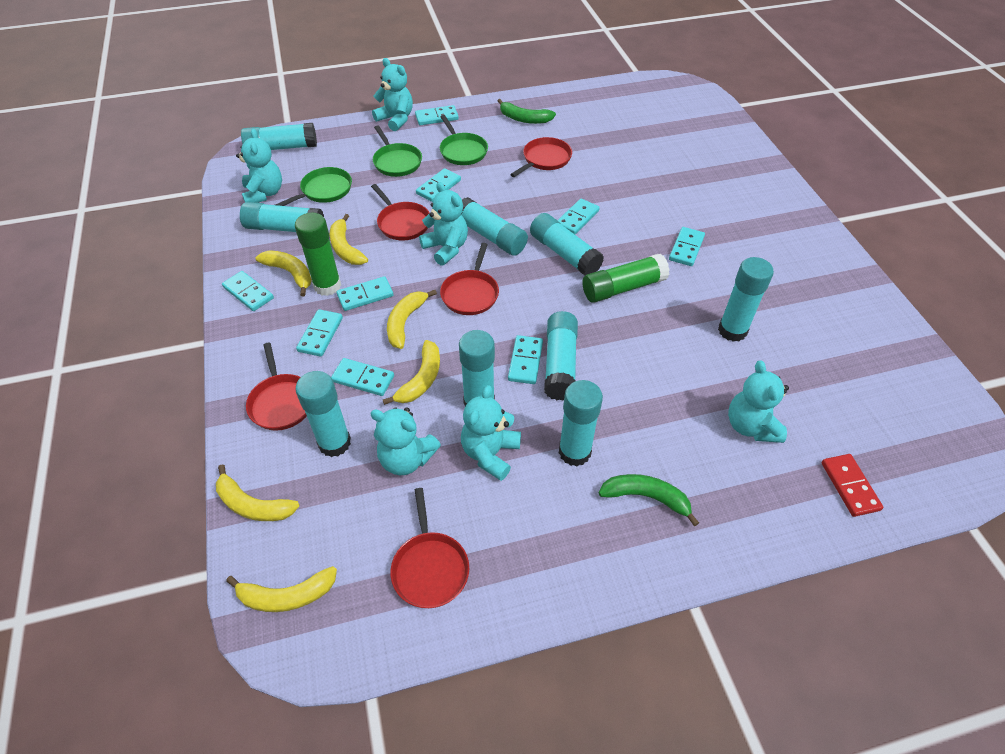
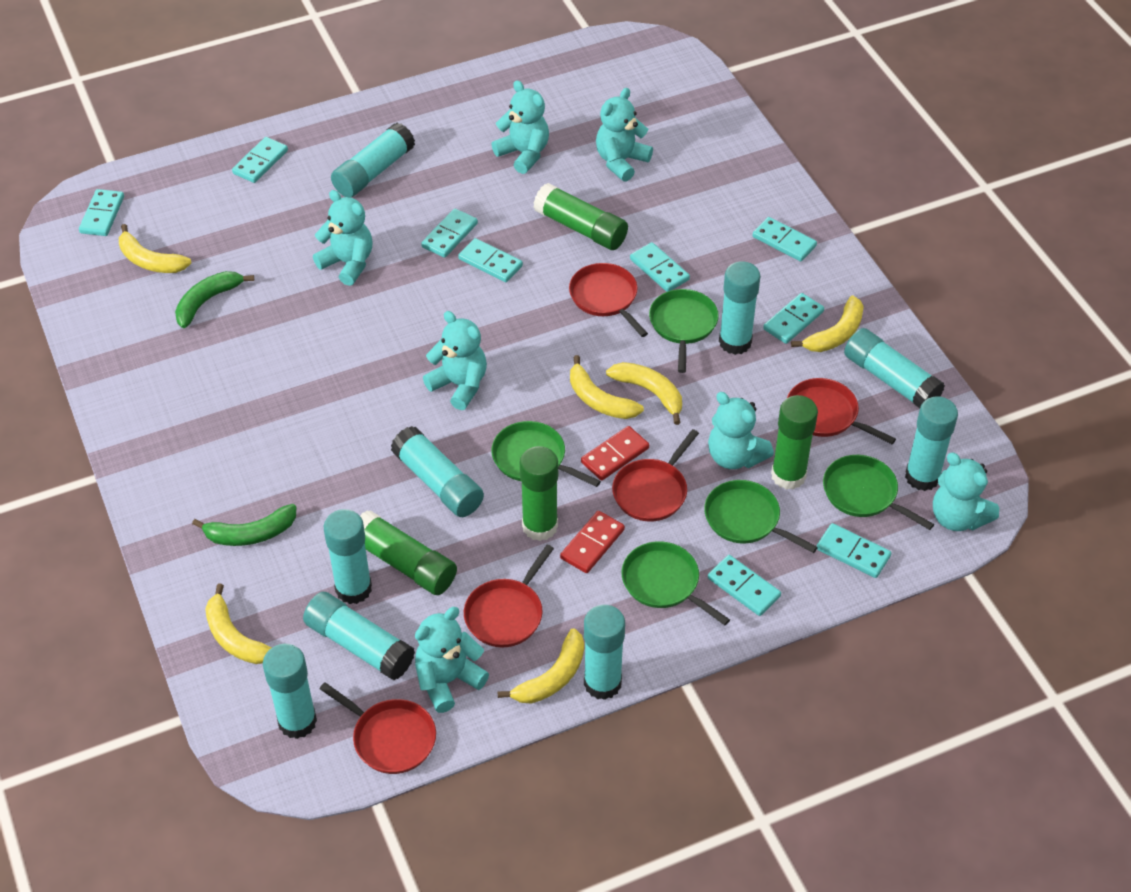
green glue stick: 2 -> 4
green pan: 3 -> 5
red domino: 1 -> 2
turquoise teddy bear: 6 -> 7

